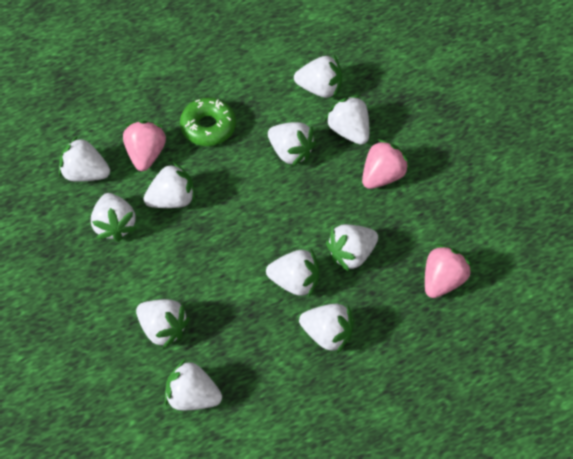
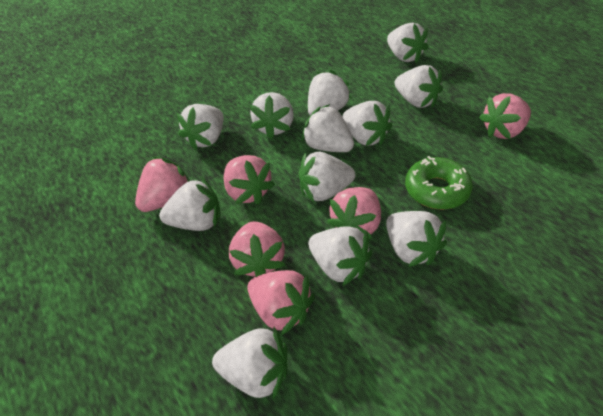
pink strawberry: 3 -> 6
white strawberry: 11 -> 12

